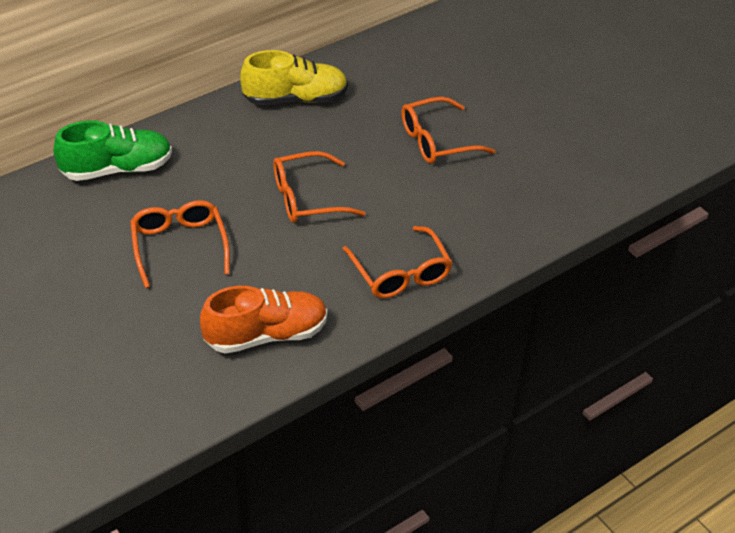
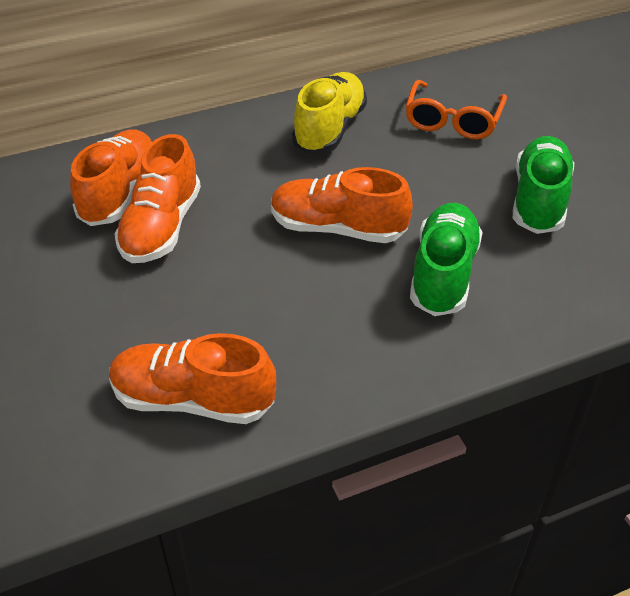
green shoe: 1 -> 2
orange glasses: 4 -> 1
orange shoe: 1 -> 4

